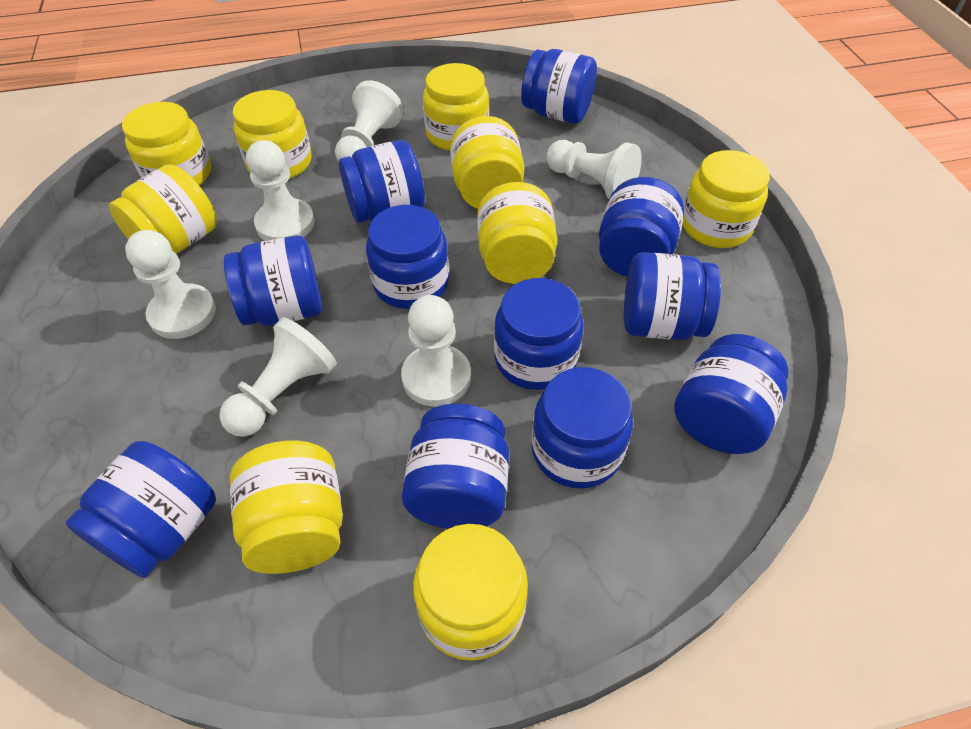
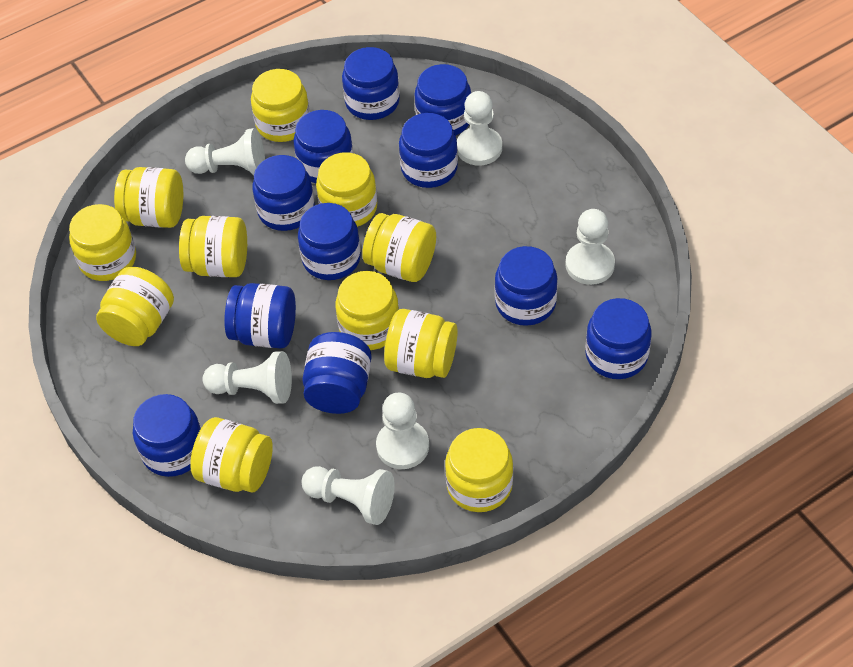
yellow jar: 9 -> 11

